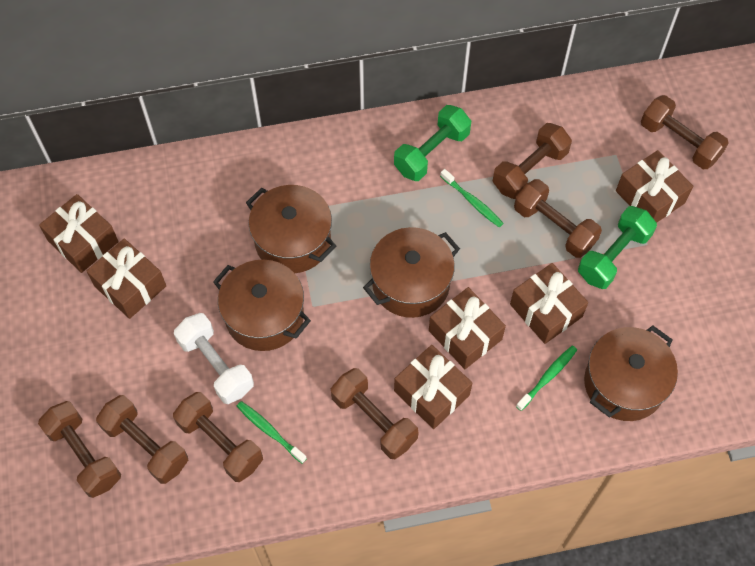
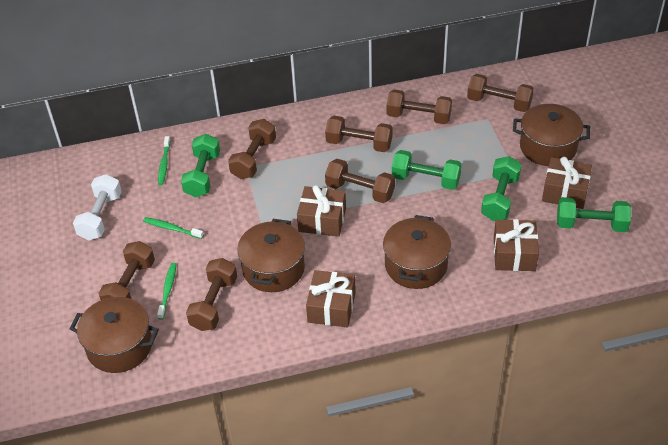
brown gift: 6 -> 4
green dumbbell: 2 -> 4

